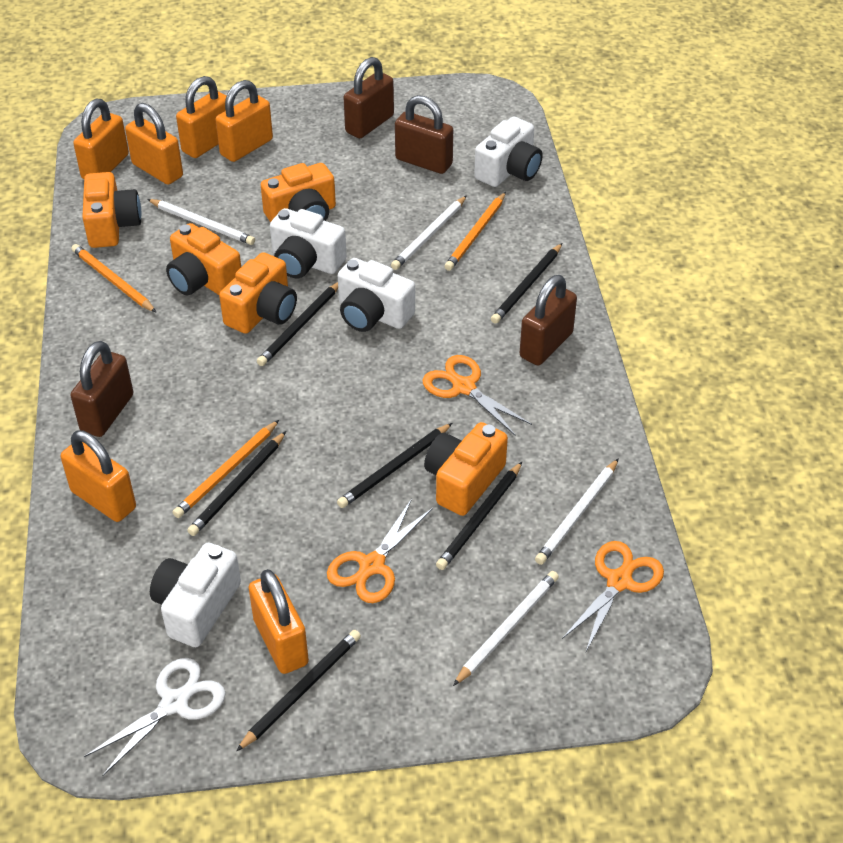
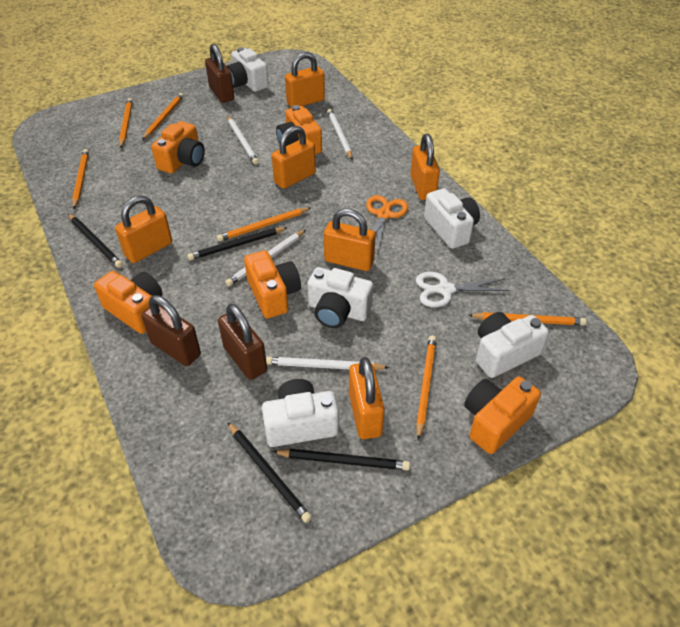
black pencil: 6 -> 4
brown padlock: 4 -> 3
orange pencil: 3 -> 6
orange scissors: 3 -> 1
white camera: 4 -> 5

